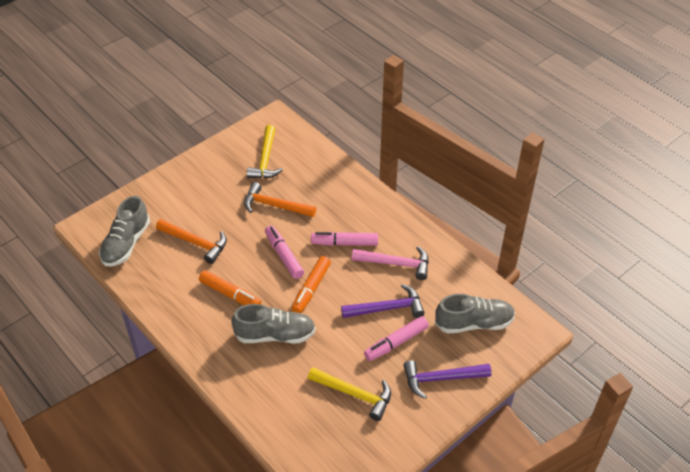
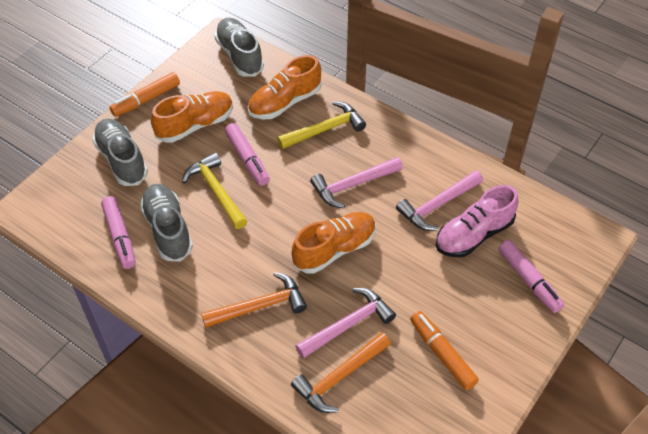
orange shoe: 0 -> 3
pink hammer: 1 -> 3
pink shoe: 0 -> 1
purple hammer: 2 -> 0

